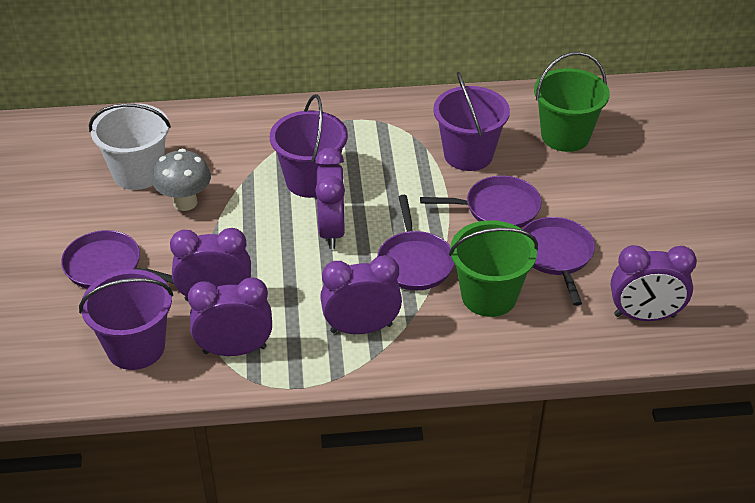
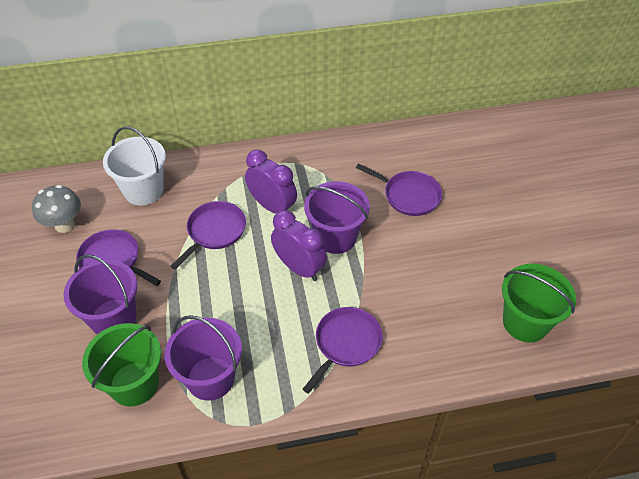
purple clock: 5 -> 2

